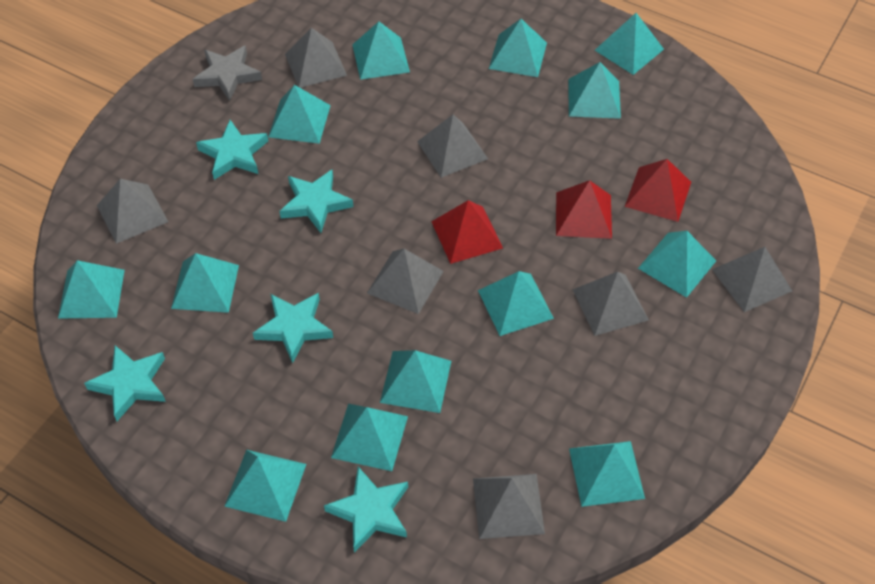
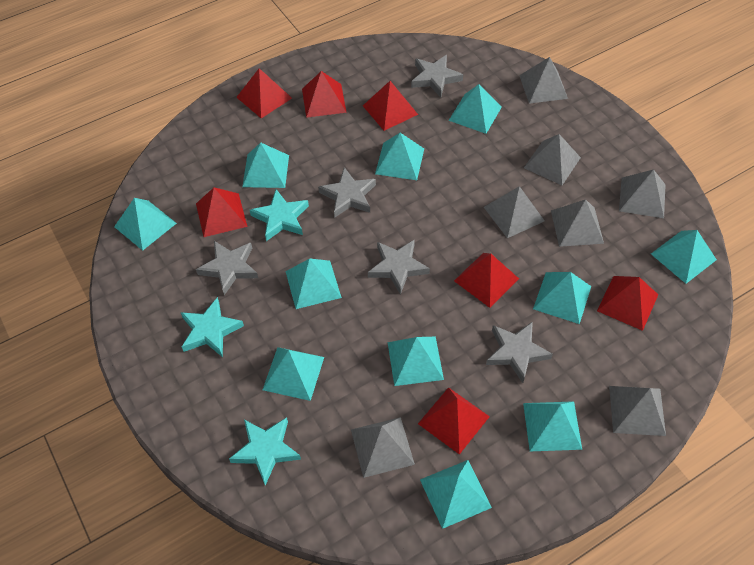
grey star: 1 -> 5
red pyramid: 3 -> 7
turquoise pyramid: 13 -> 11
turquoise star: 5 -> 3

